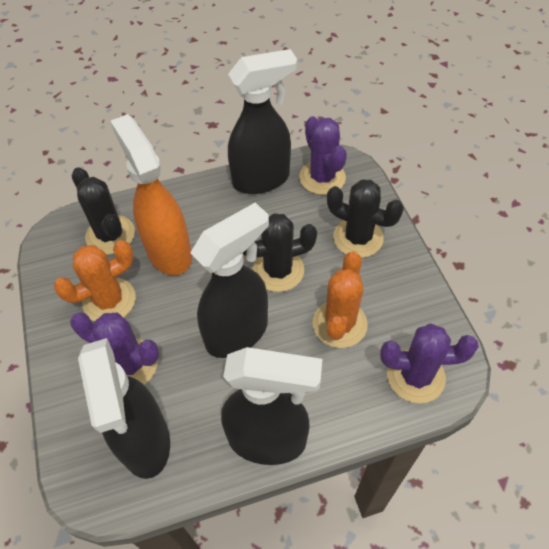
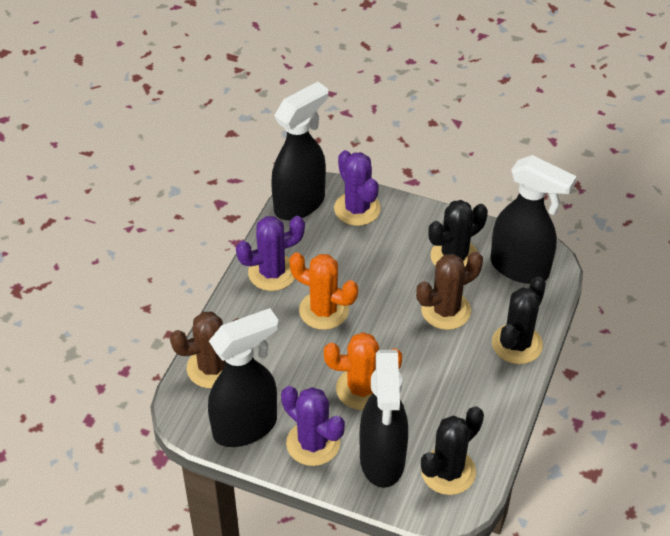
brown cactus: 0 -> 2
orange spray bottle: 1 -> 0

